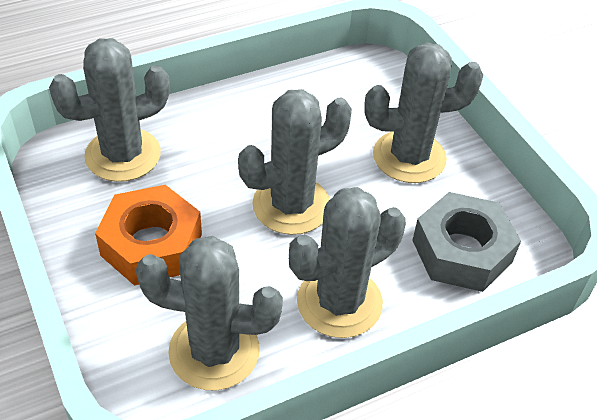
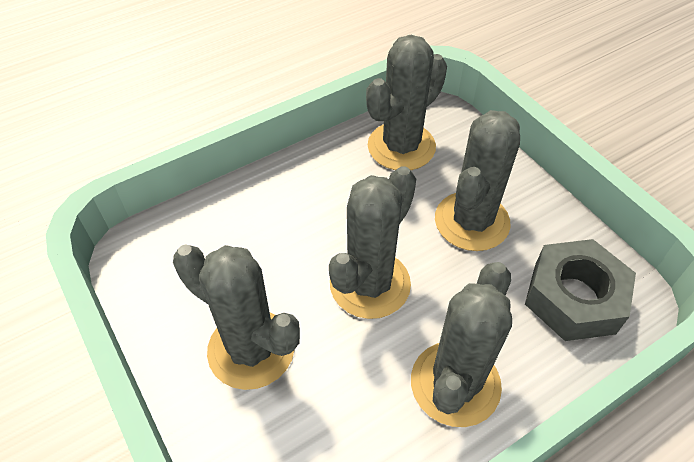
orange nut: 1 -> 0

